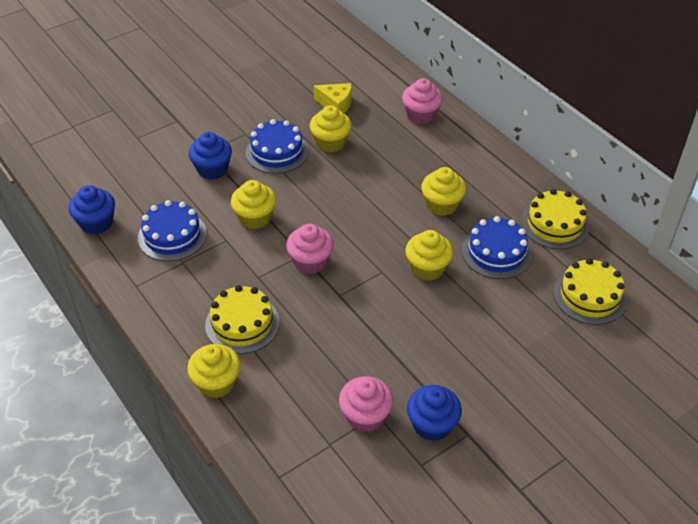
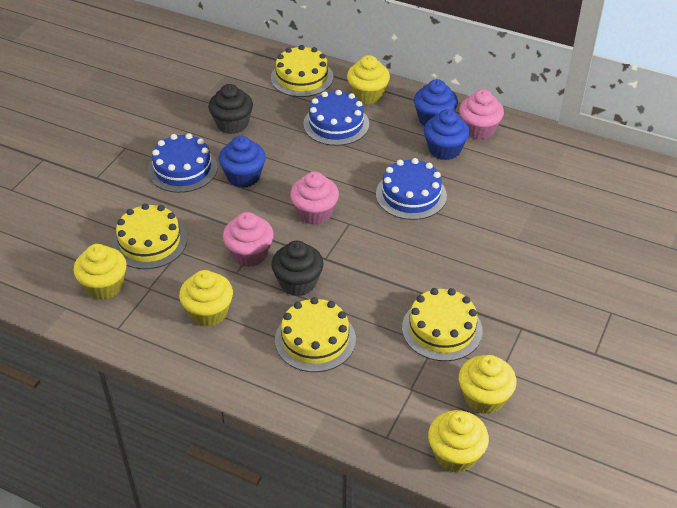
black cupcake: 0 -> 2
yellow cake: 3 -> 4
yellow cheese: 1 -> 0

